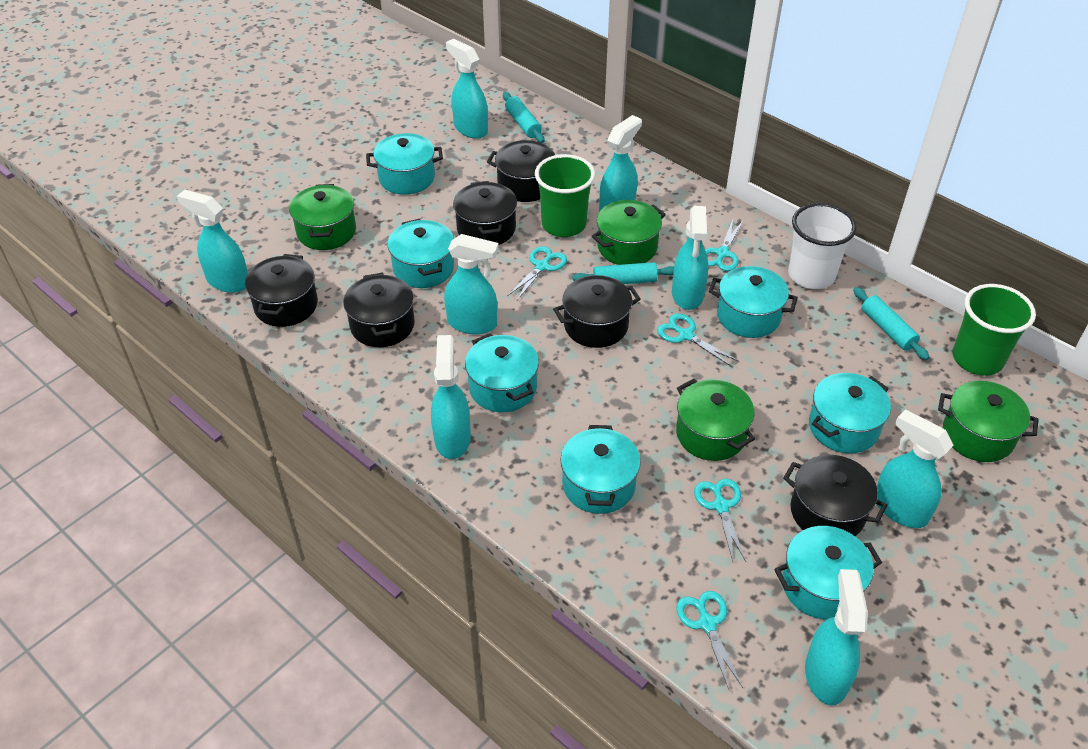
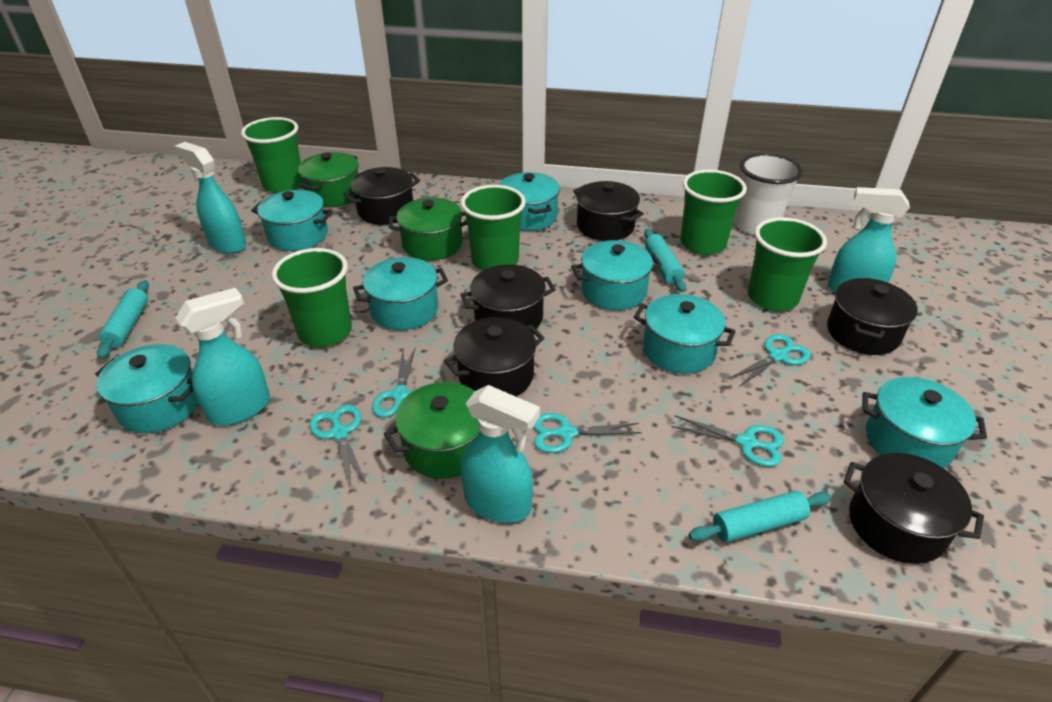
green cup: 2 -> 5
green pot: 4 -> 3
turquoise spray bottle: 8 -> 4

